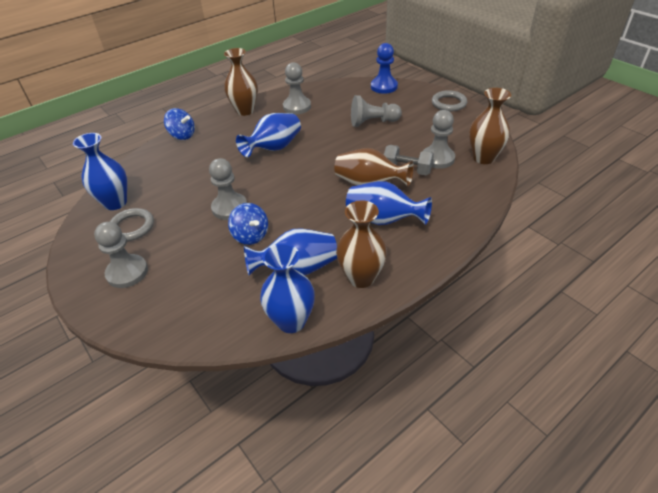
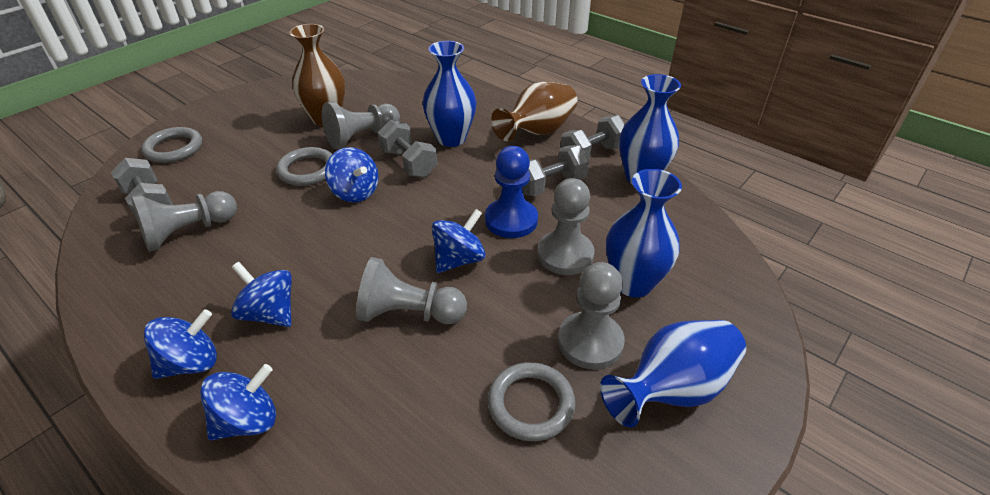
blue spinning top: 2 -> 5
blue vase: 5 -> 4
brown vase: 4 -> 2
grey dumbbell: 1 -> 4
grey ring: 2 -> 3

